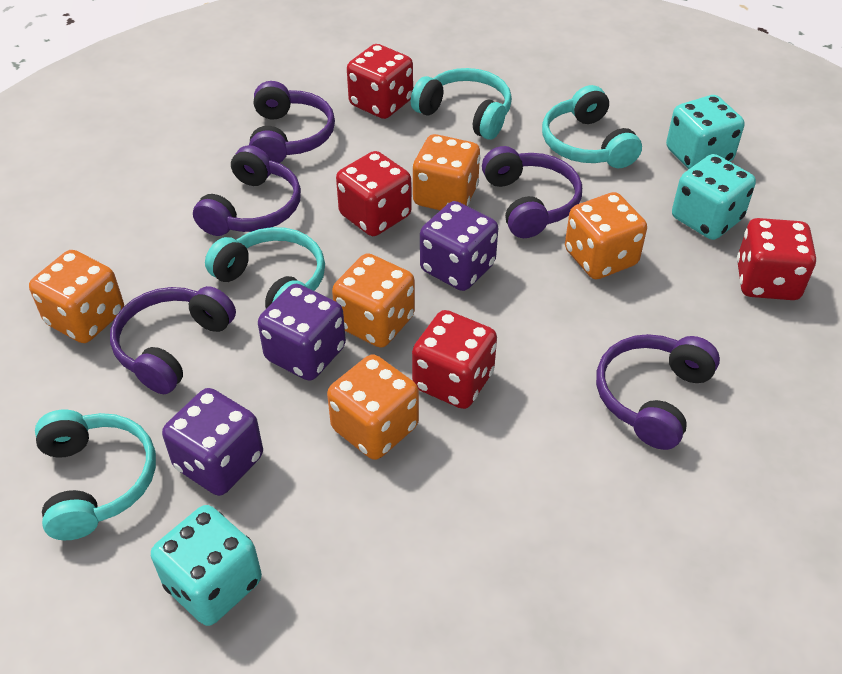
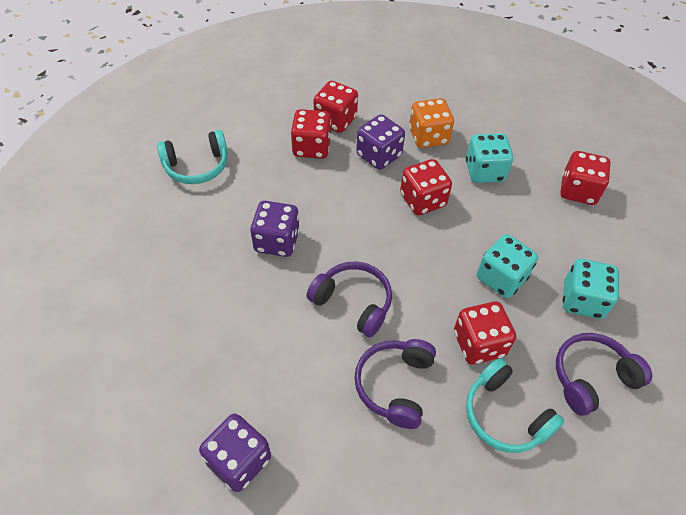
orange dice: 5 -> 1
purple headphones: 5 -> 3
red dice: 4 -> 5
turquoise headphones: 4 -> 2

